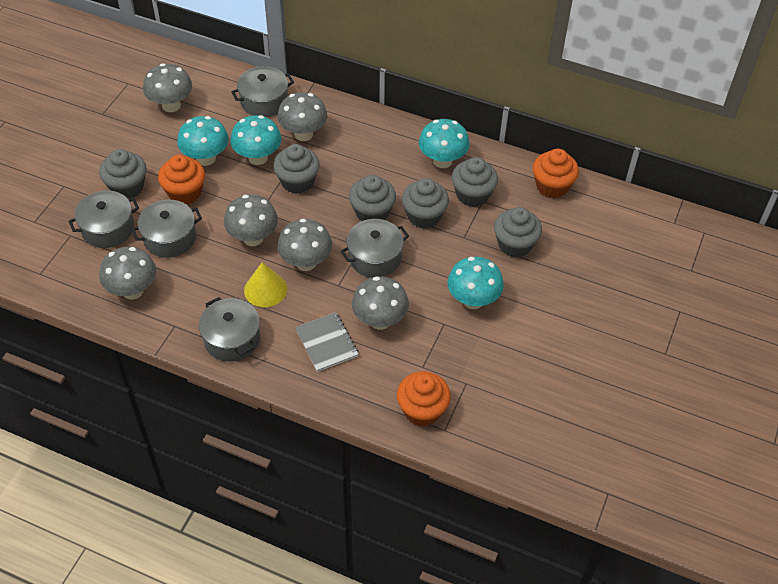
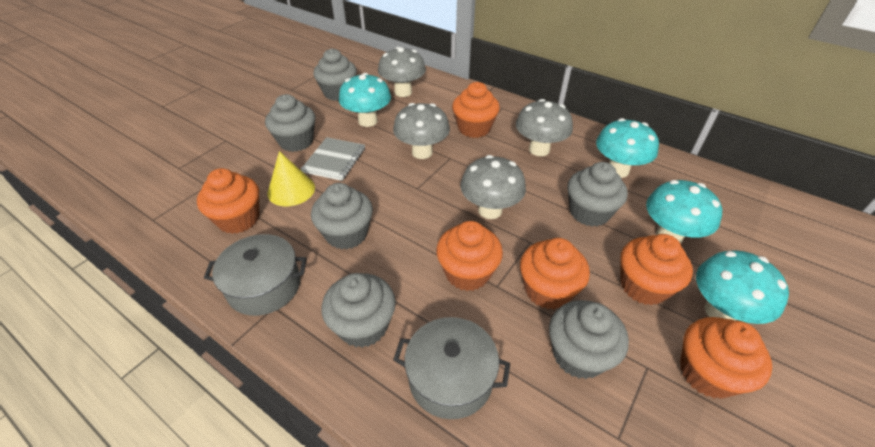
grey mushroom: 6 -> 4
grey pot: 5 -> 2
orange cupcake: 3 -> 6

